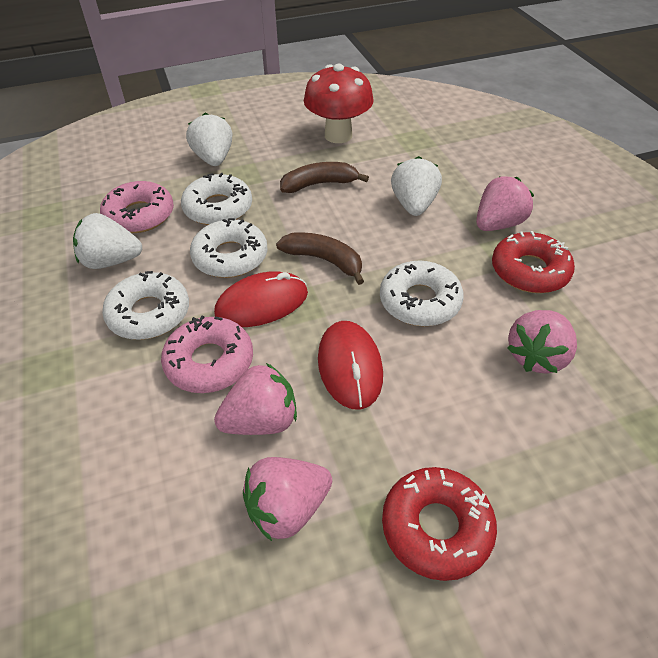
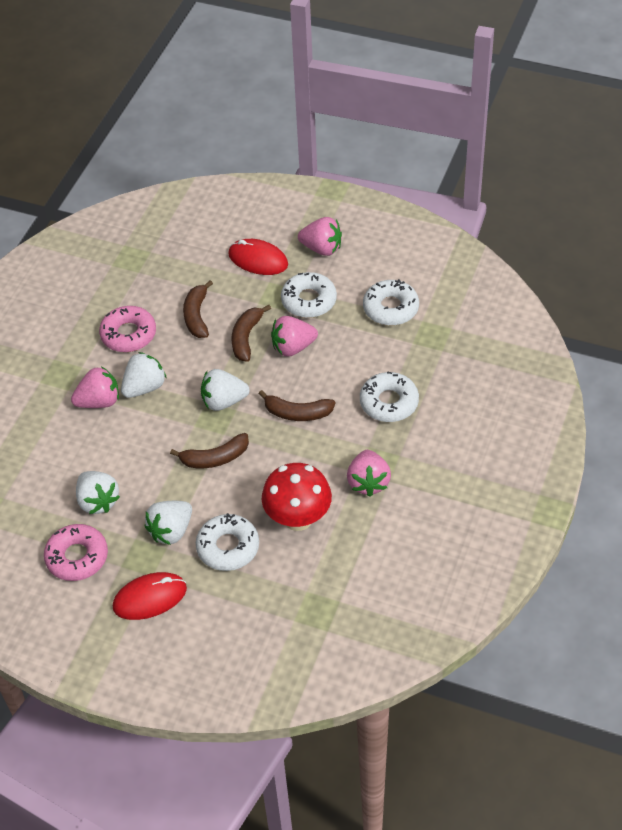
brown banana: 2 -> 4
red donut: 2 -> 0
white strawberry: 3 -> 4

